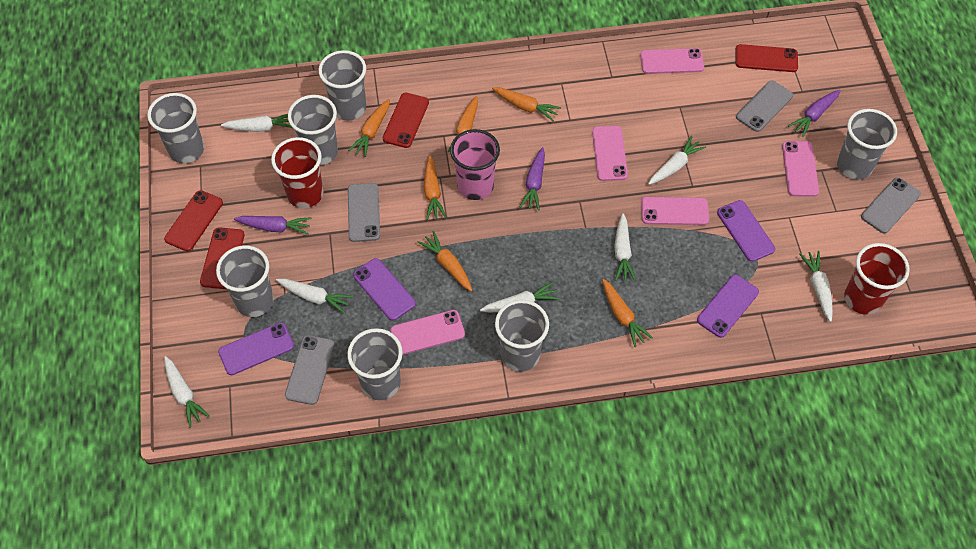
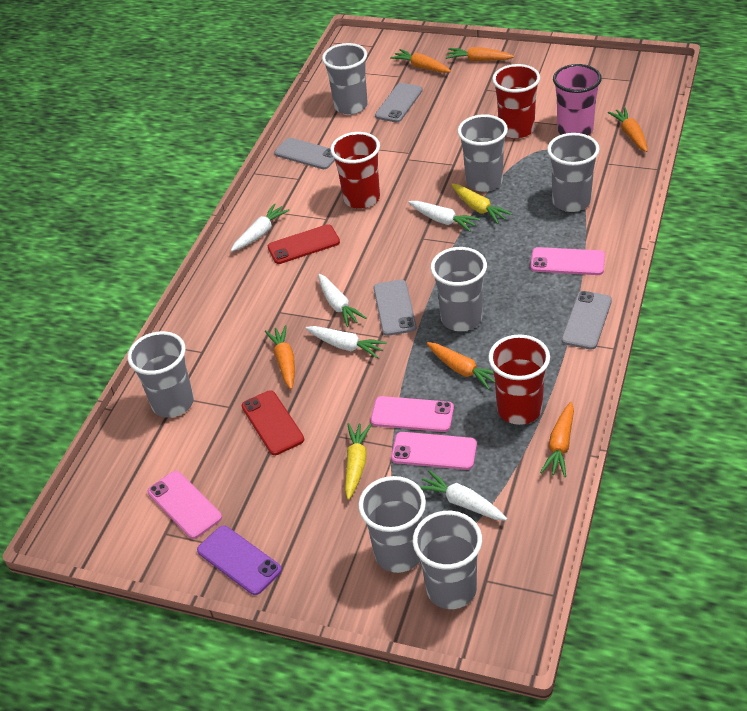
pink phone: 5 -> 4
purple carrot: 3 -> 0
purple phone: 4 -> 1
red cup: 2 -> 3
red phone: 4 -> 2
white carrot: 7 -> 5
yellow carrot: 0 -> 2

